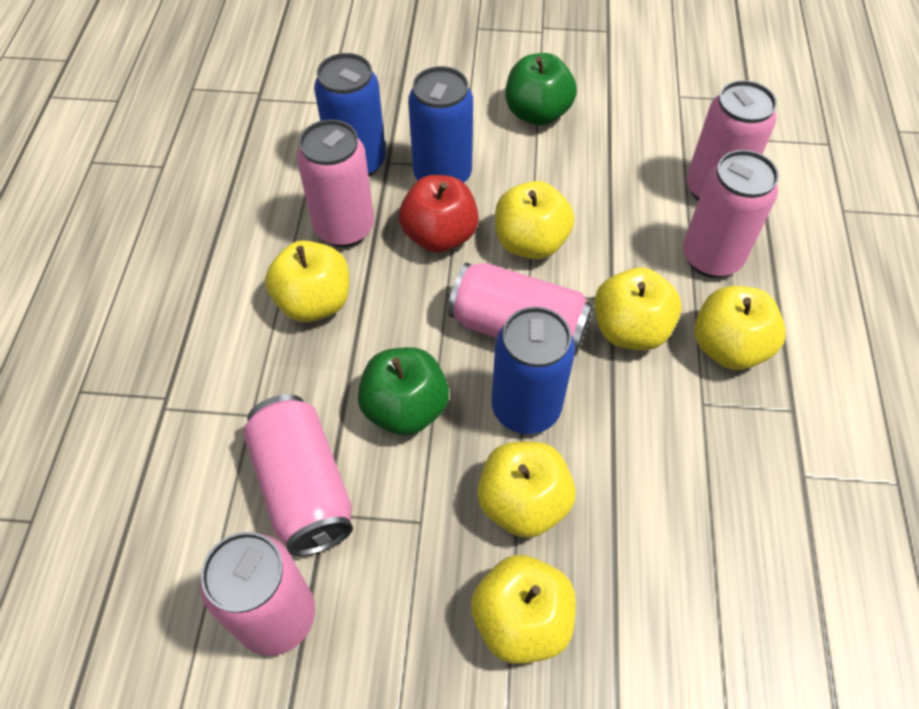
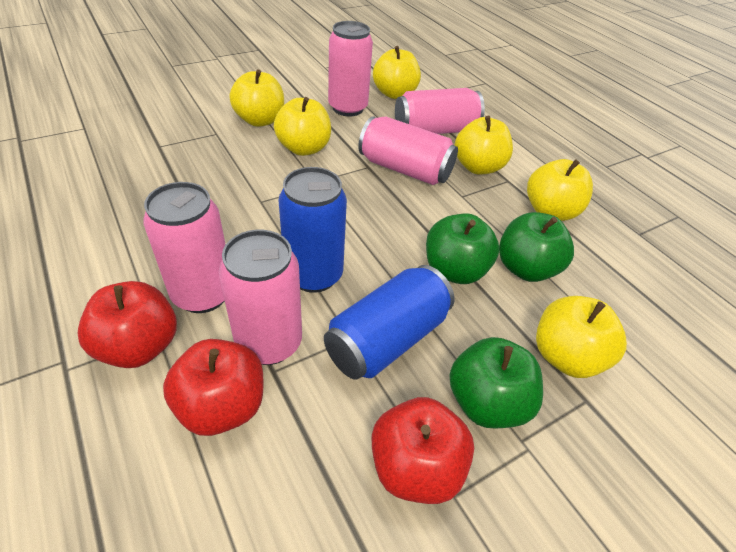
blue can: 3 -> 2
green apple: 2 -> 3
pink can: 6 -> 5
red apple: 1 -> 3

